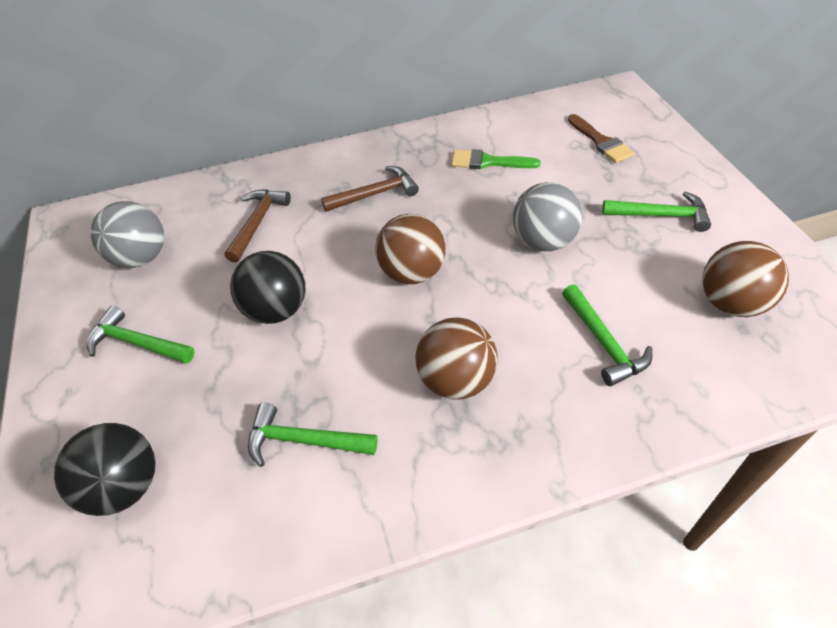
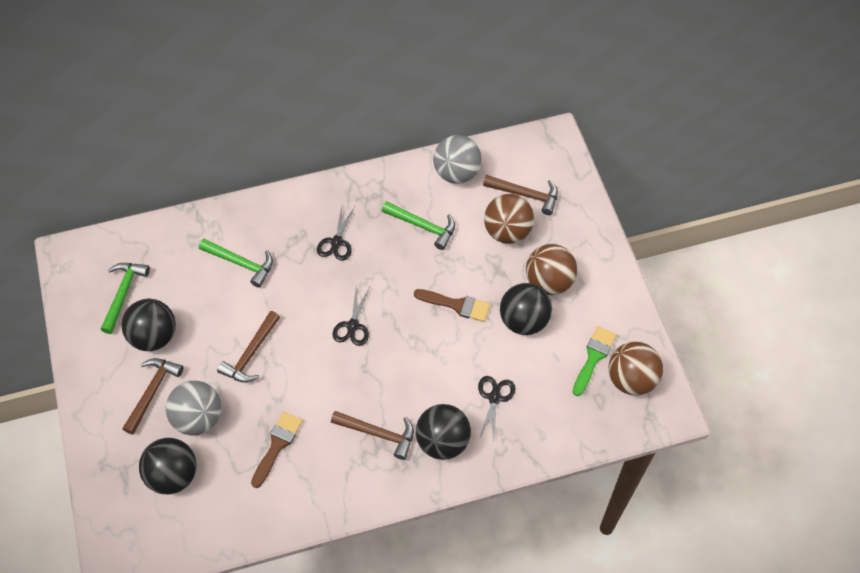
black ball: 2 -> 4
black scissors: 0 -> 3
brown brush: 1 -> 2
brown hammer: 2 -> 4
green hammer: 4 -> 3

